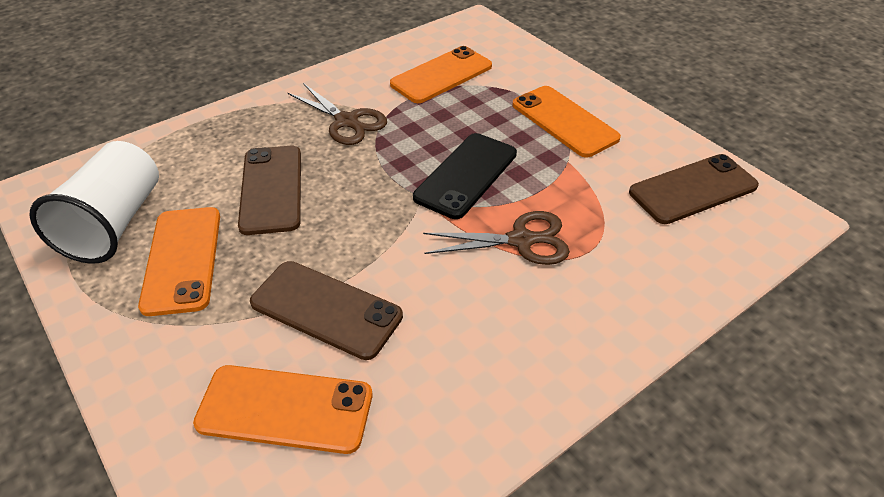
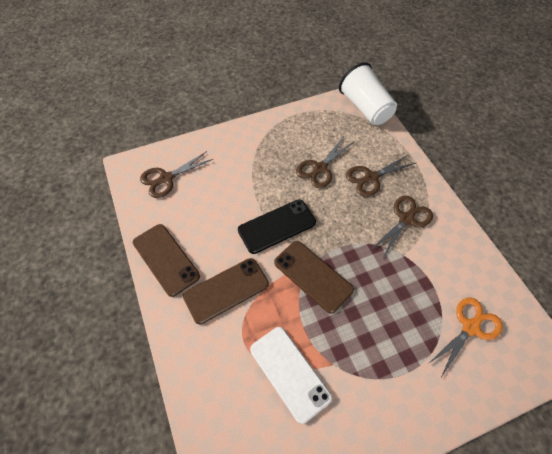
brown scissors: 2 -> 4
orange phone: 4 -> 0
orange scissors: 0 -> 1
white phone: 0 -> 1

